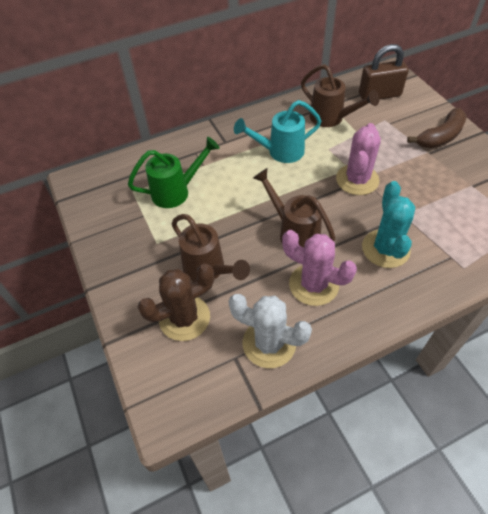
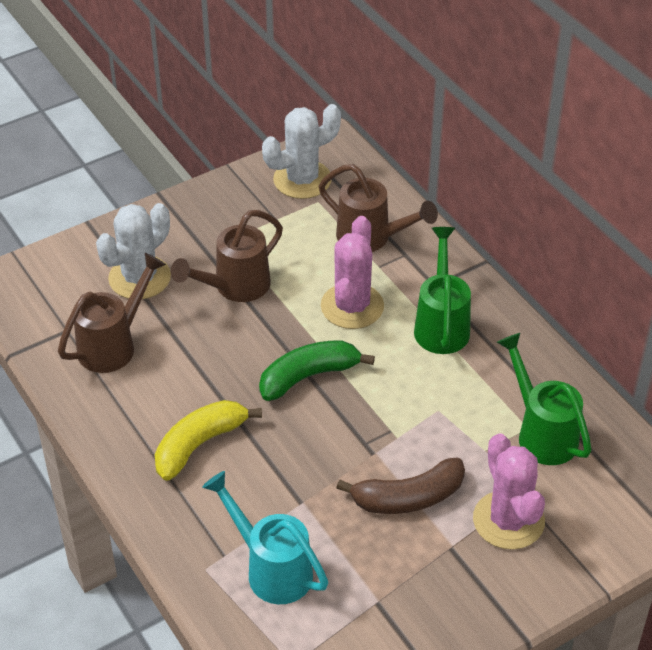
brown cactus: 1 -> 0
brown padlock: 1 -> 0
green banana: 0 -> 1
green watering can: 1 -> 2
turquoise cactus: 1 -> 0
white cactus: 1 -> 2
yellow banana: 0 -> 1

